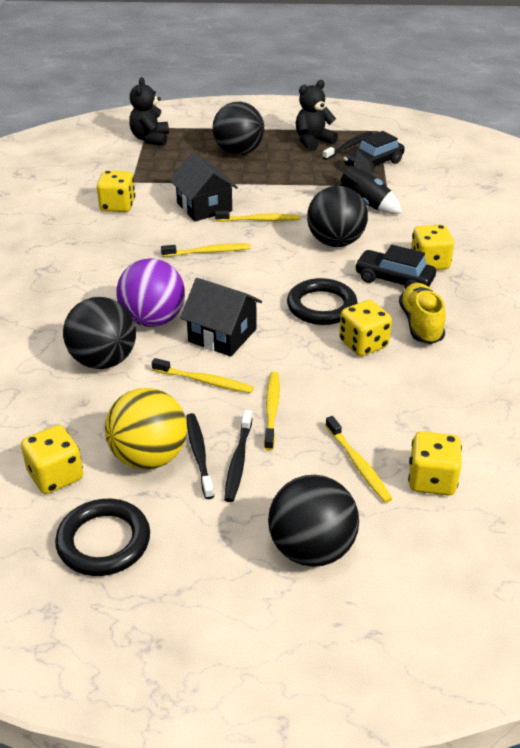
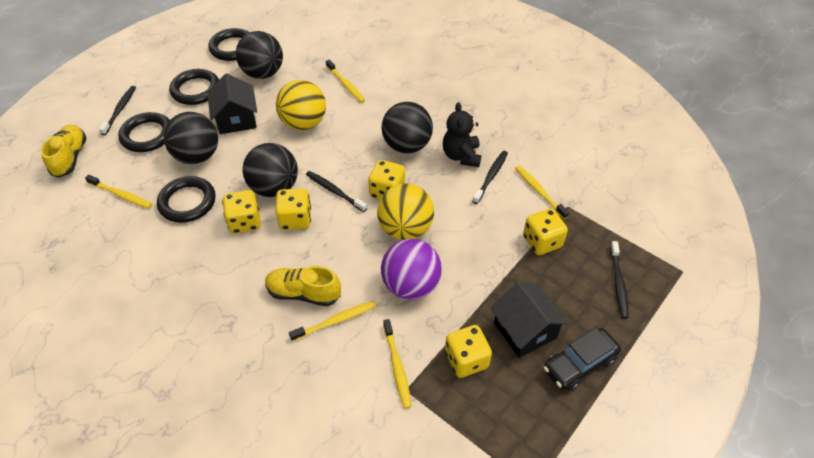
black car: 2 -> 1
black ring: 2 -> 4
black rocket: 1 -> 0
black teddy bear: 2 -> 1
black toothbrush: 3 -> 4
yellow ball: 1 -> 2
yellow shoe: 1 -> 2

